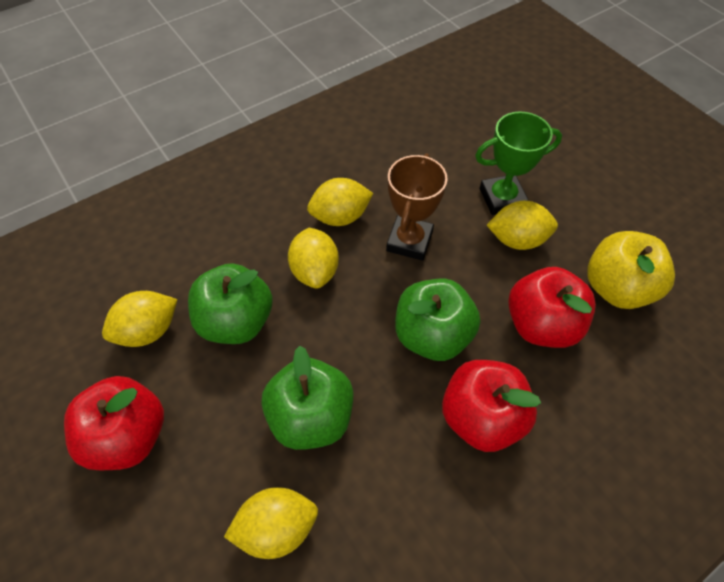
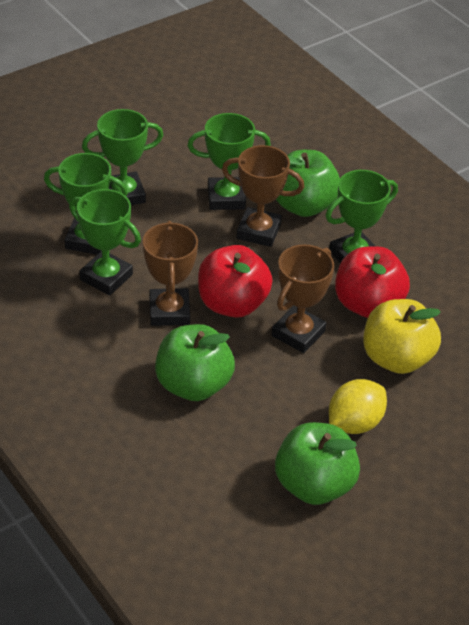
brown trophy: 1 -> 3
green trophy: 1 -> 5
red apple: 3 -> 2
yellow lemon: 5 -> 1

